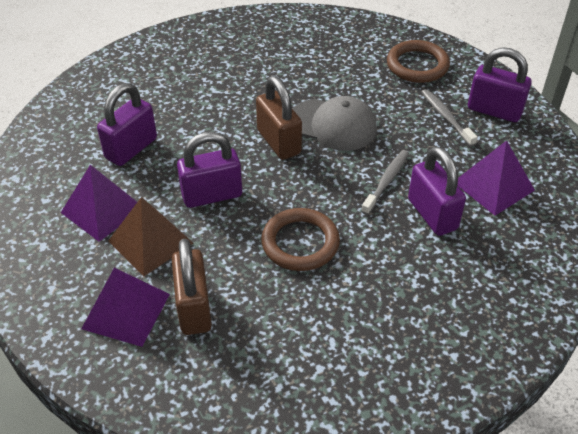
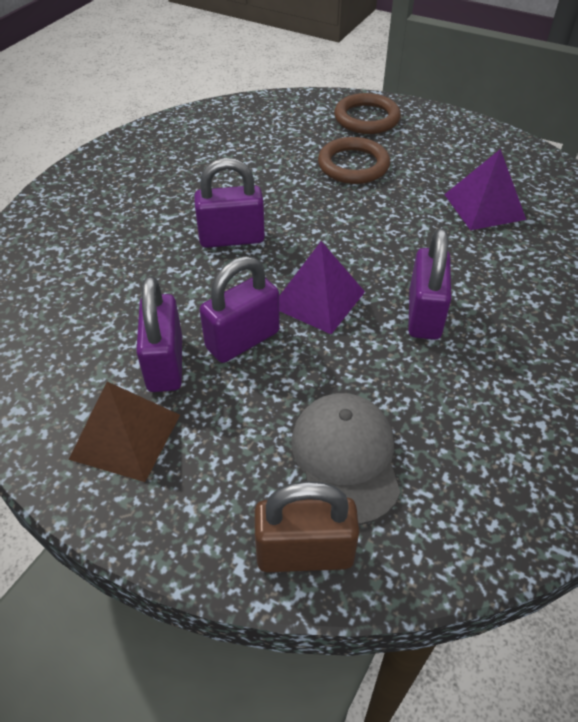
brown padlock: 2 -> 1
grey toothbrush: 2 -> 0
purple pyramid: 3 -> 2

